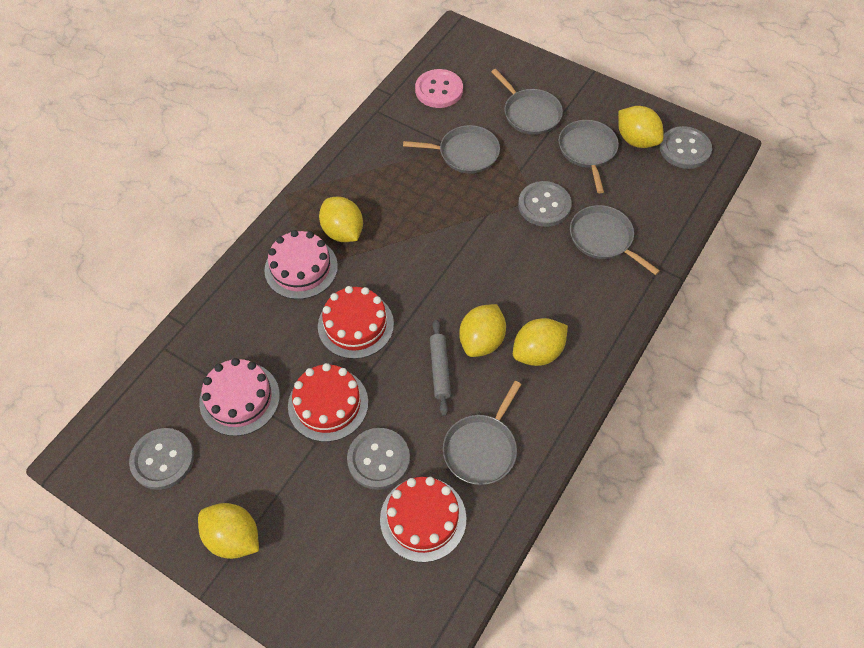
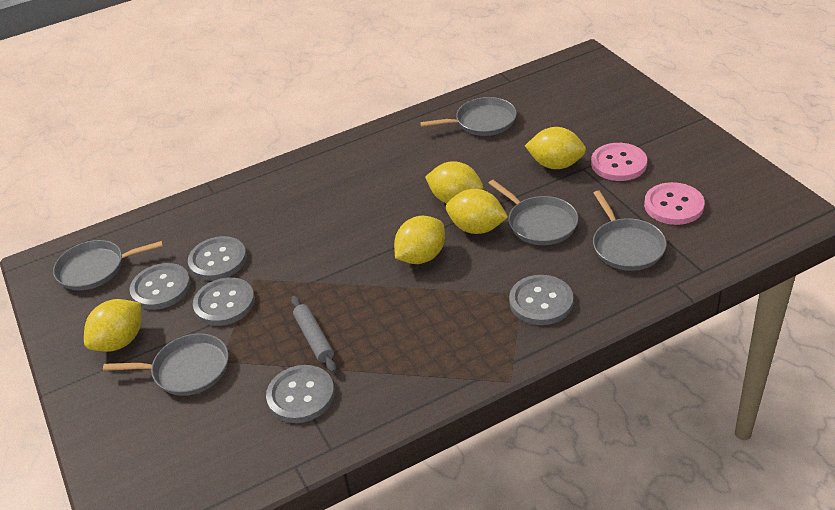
grey button: 4 -> 5
pink button: 1 -> 2
pink cake: 2 -> 0
red cake: 3 -> 0

